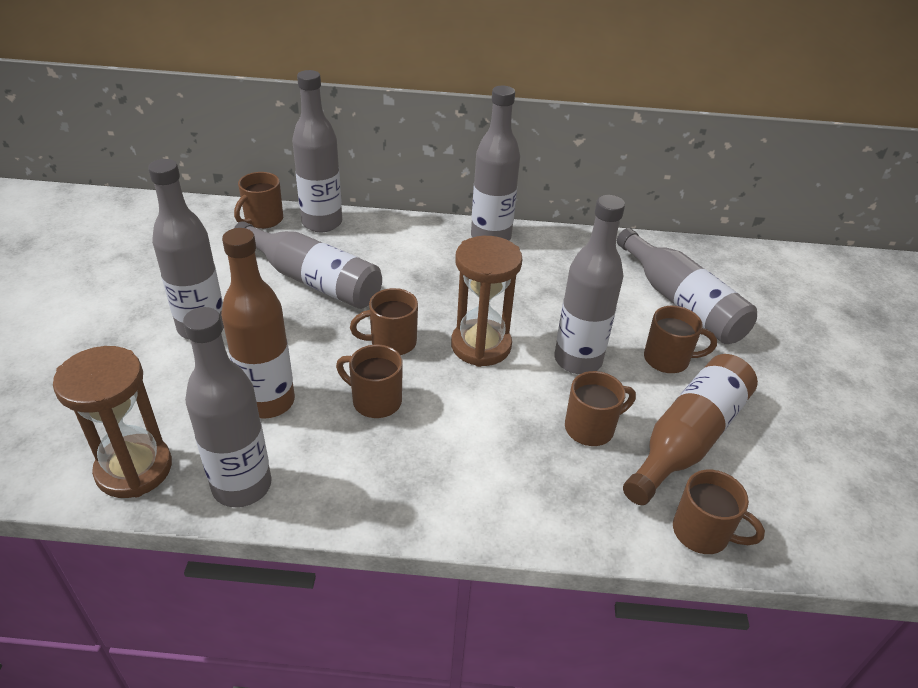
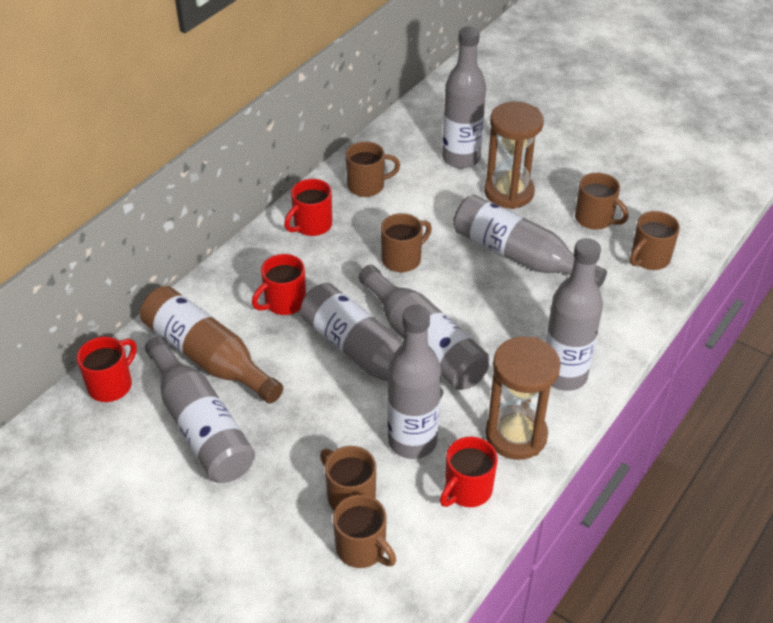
brown bottle: 2 -> 1
red mug: 0 -> 4

